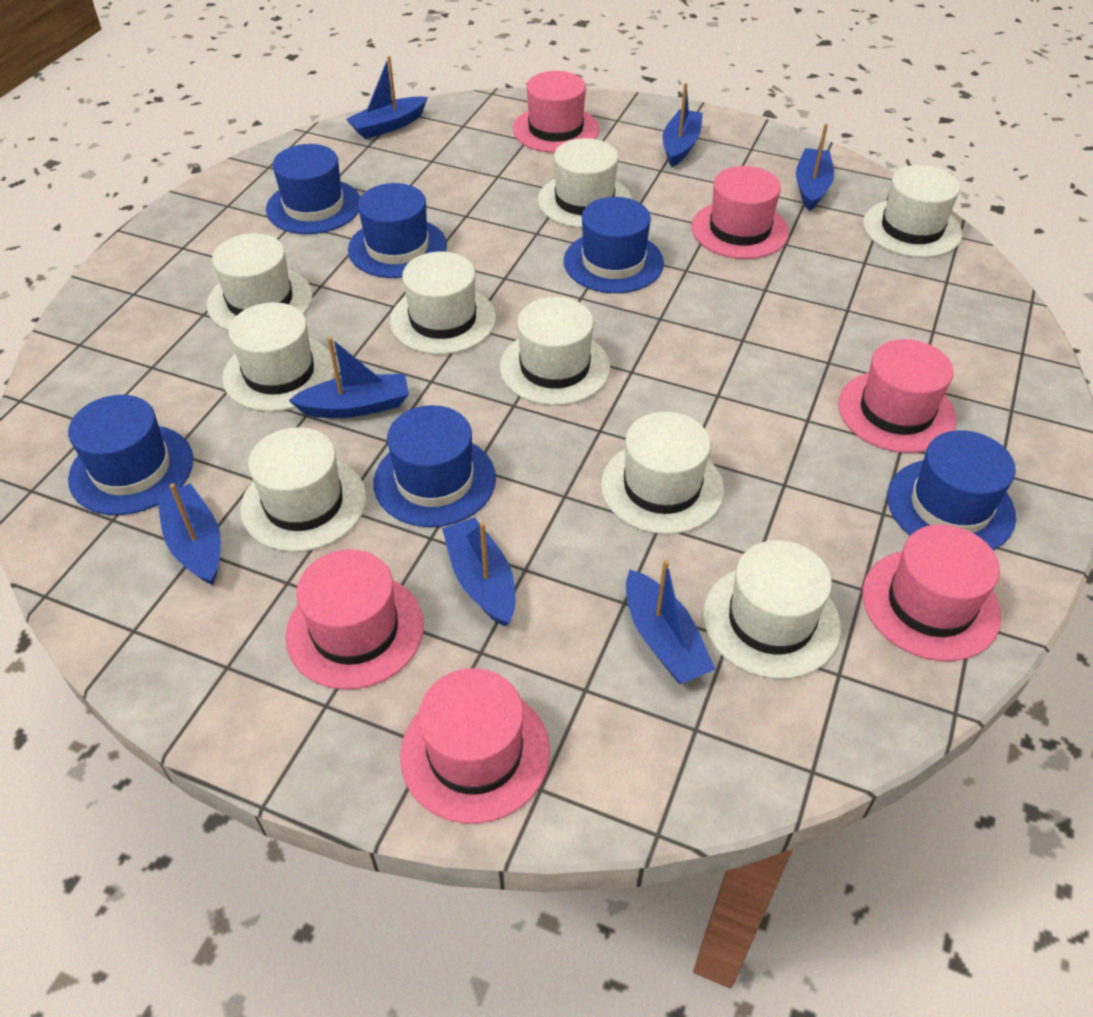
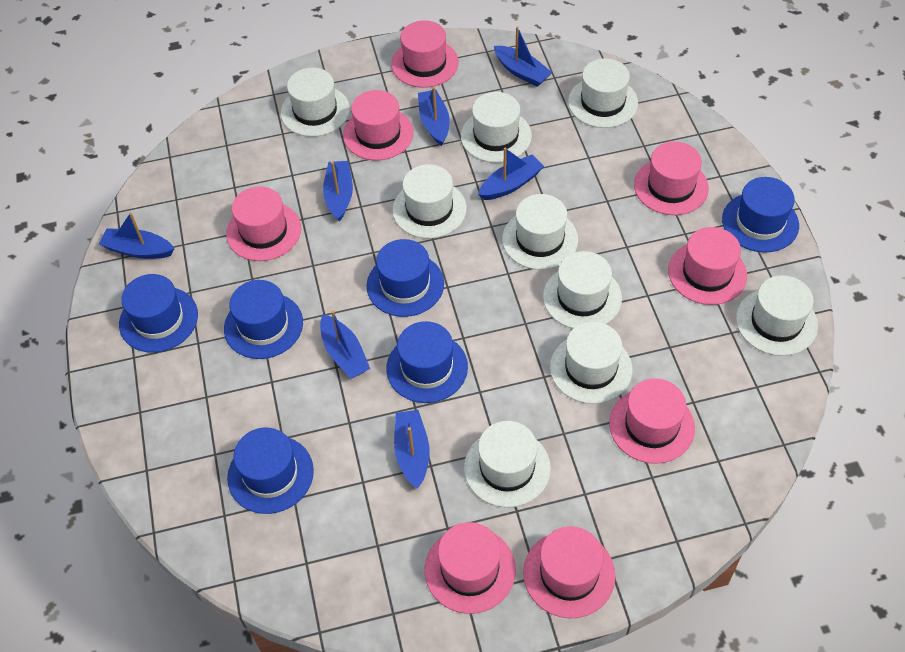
pink hat: 6 -> 8

